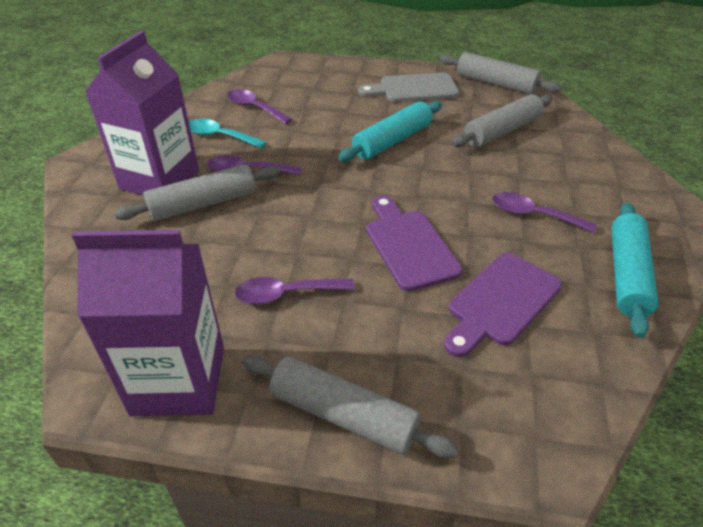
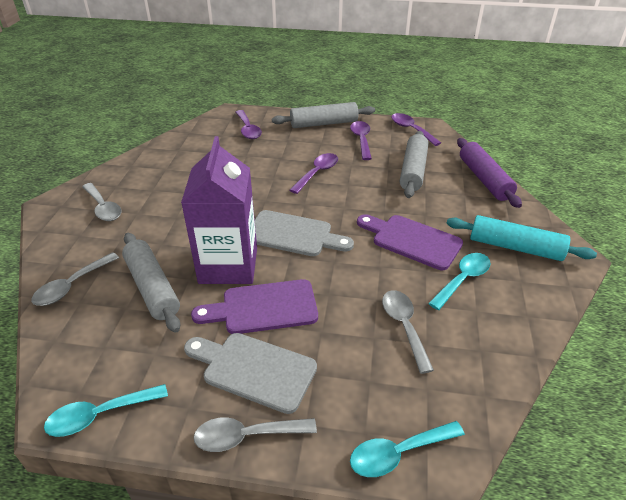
grey cutting board: 1 -> 2
grey rolling pin: 4 -> 3
grey spoon: 0 -> 4
purple carton: 2 -> 1
purple rolling pin: 0 -> 1
turquoise rolling pin: 2 -> 1
turquoise spoon: 1 -> 3

